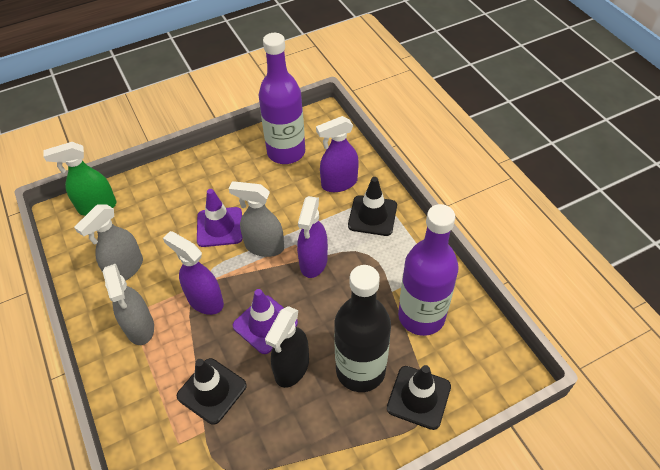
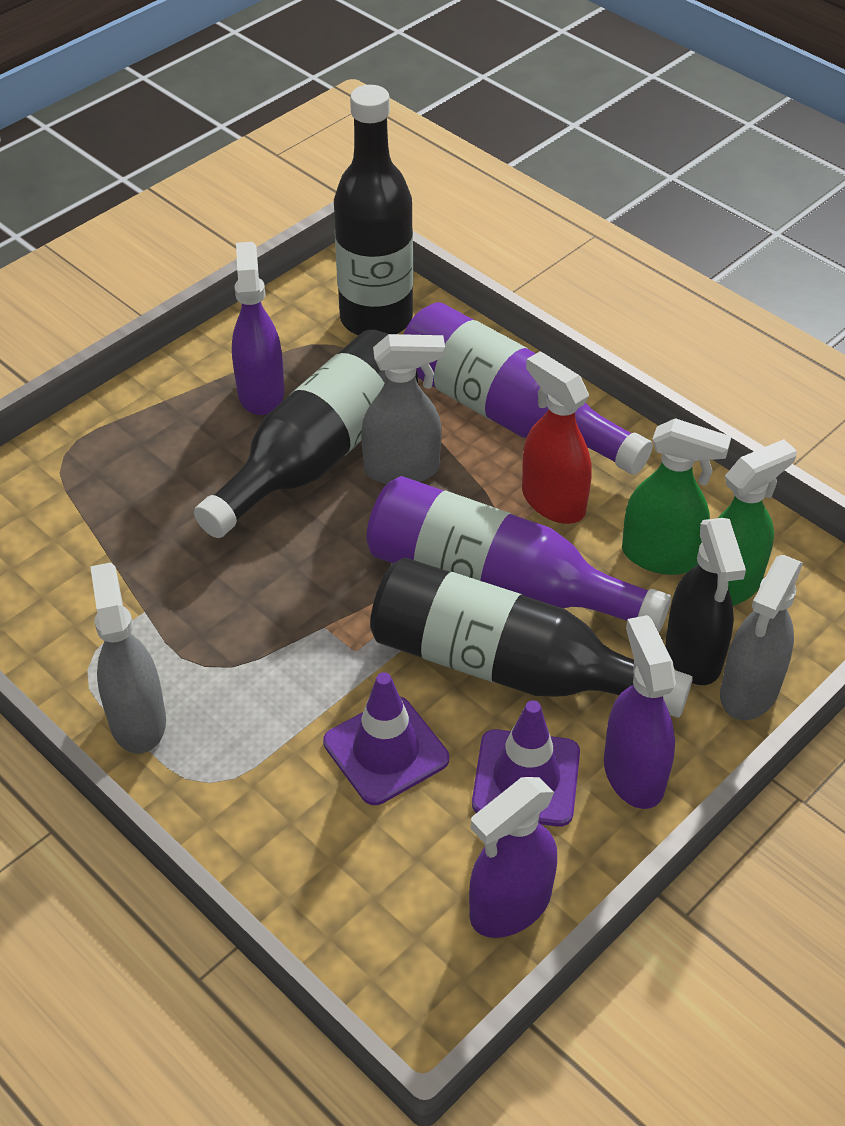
black bottle: 1 -> 3
black traffic cone: 3 -> 0
green spray bottle: 1 -> 2
red spray bottle: 0 -> 1

